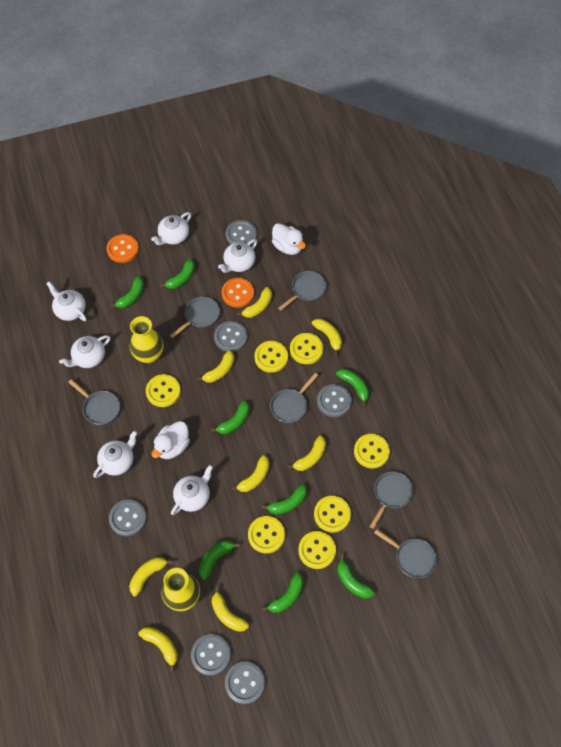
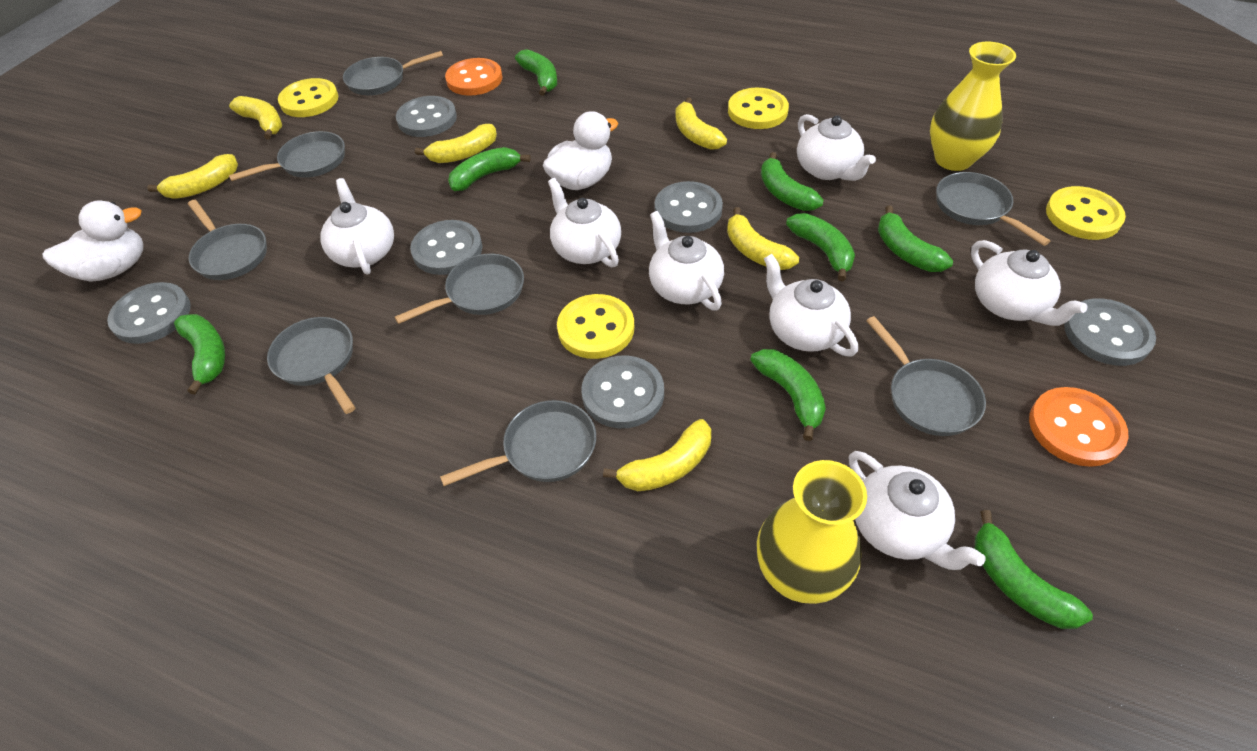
grey pan: 6 -> 8
white teapot: 6 -> 7
yellow banana: 8 -> 6
yellow button: 7 -> 4

